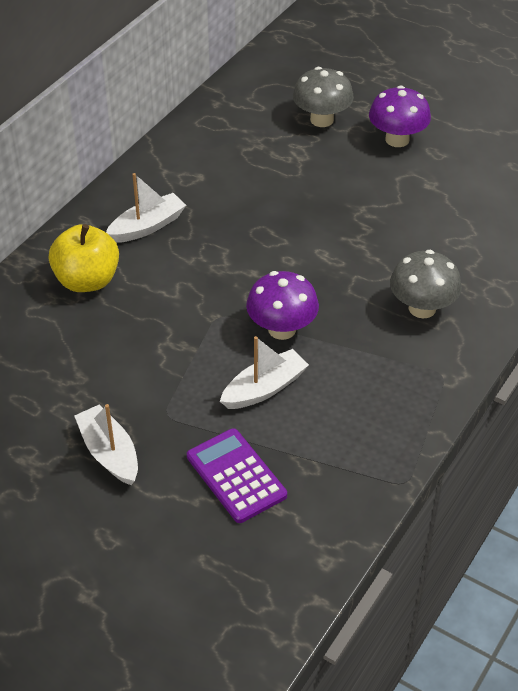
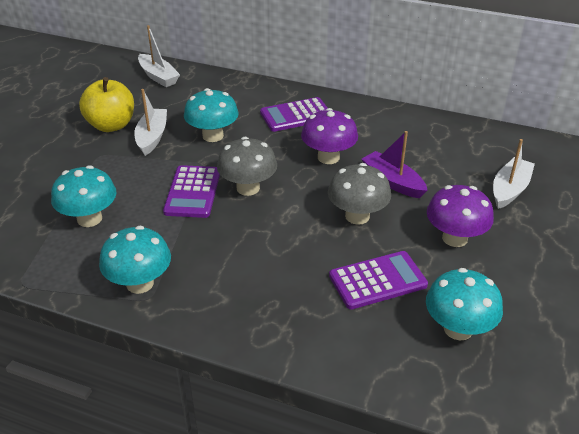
purple boat: 0 -> 1
purple calculator: 1 -> 3
turquoise mushroom: 0 -> 4

